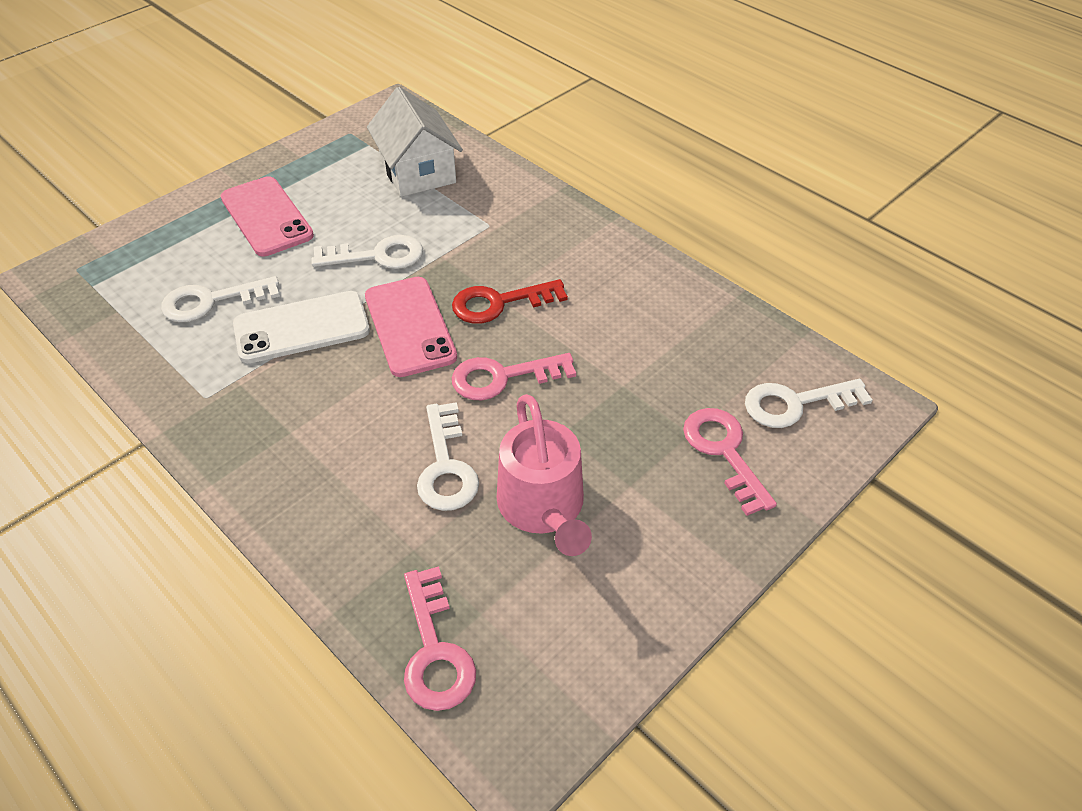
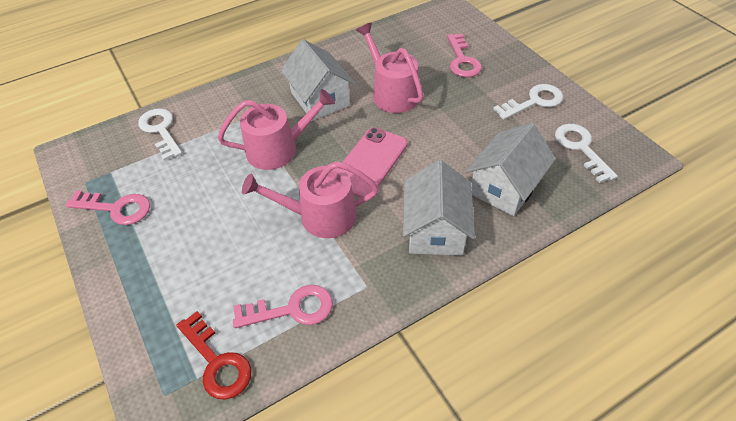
pink phone: 2 -> 1
pink watering can: 1 -> 3
white house: 1 -> 3
white key: 4 -> 3
white phone: 1 -> 0

